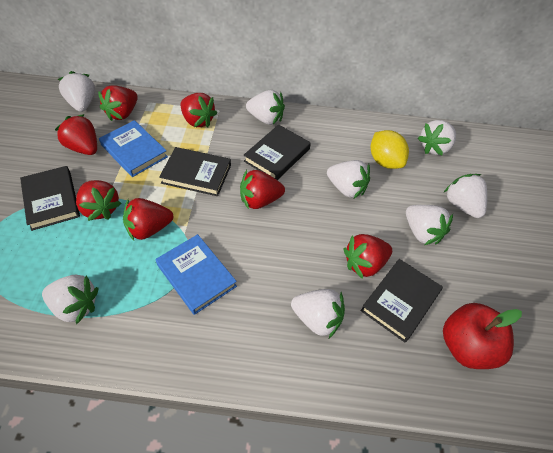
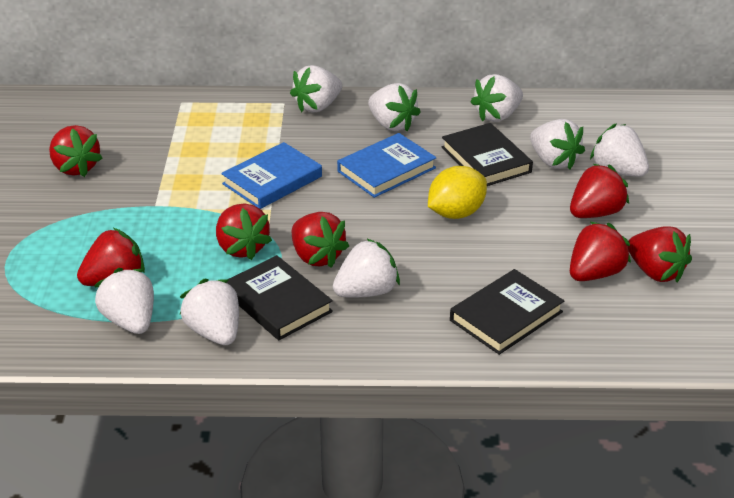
black book: 4 -> 3
red apple: 1 -> 0

